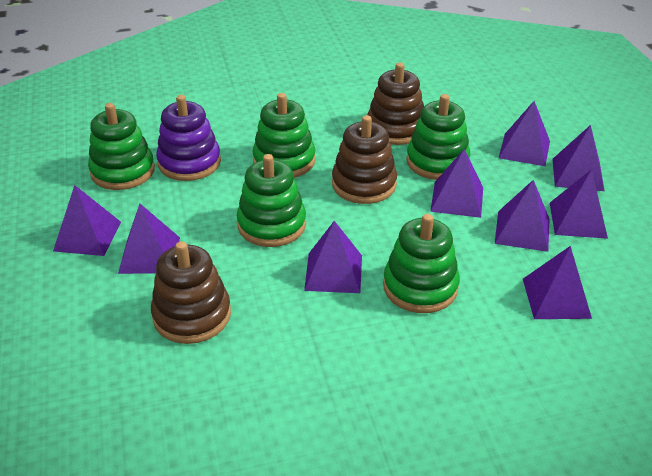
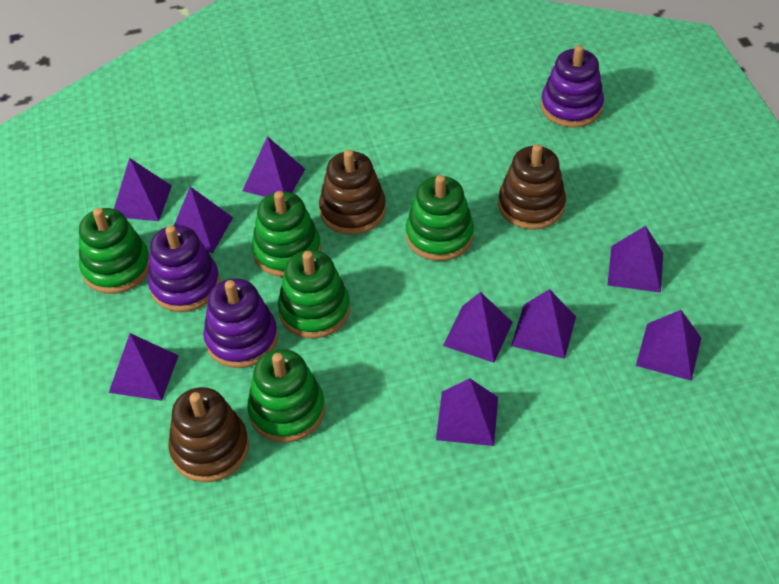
purple stacking toy: 1 -> 3

